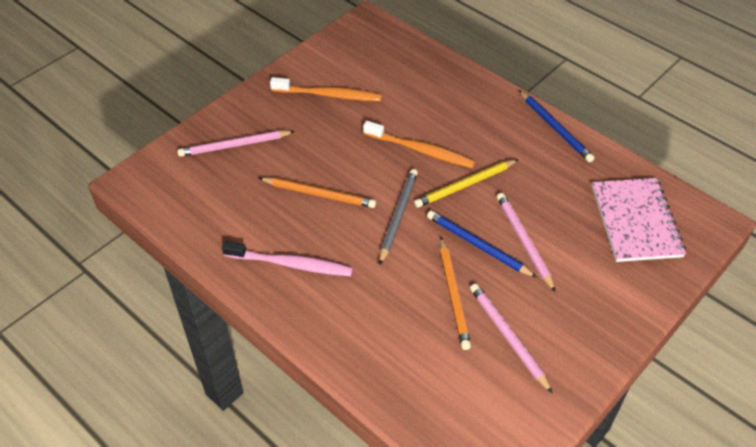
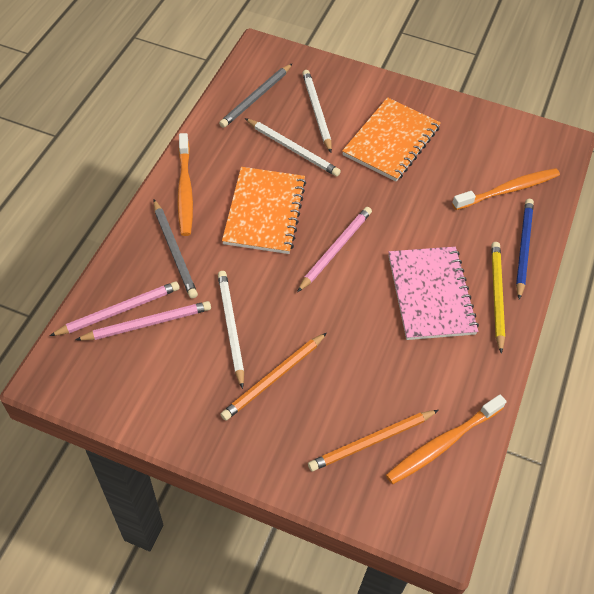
blue pencil: 2 -> 1
grey pencil: 1 -> 2
orange notebook: 0 -> 2
orange toothbrush: 2 -> 3
pink toothbrush: 1 -> 0
white pencil: 0 -> 3

